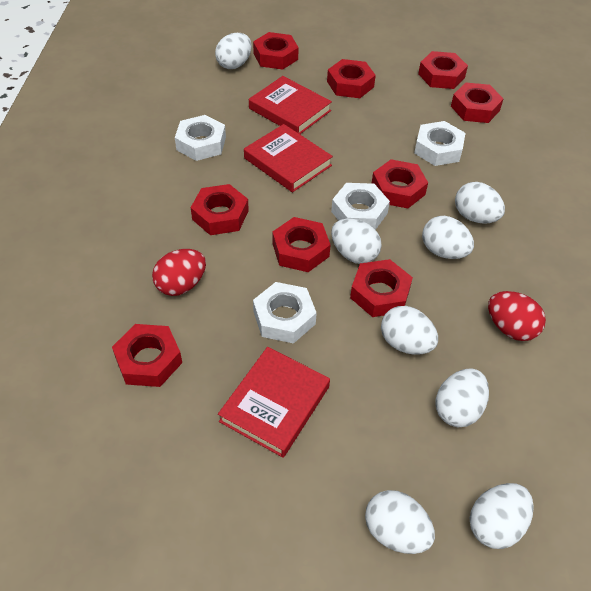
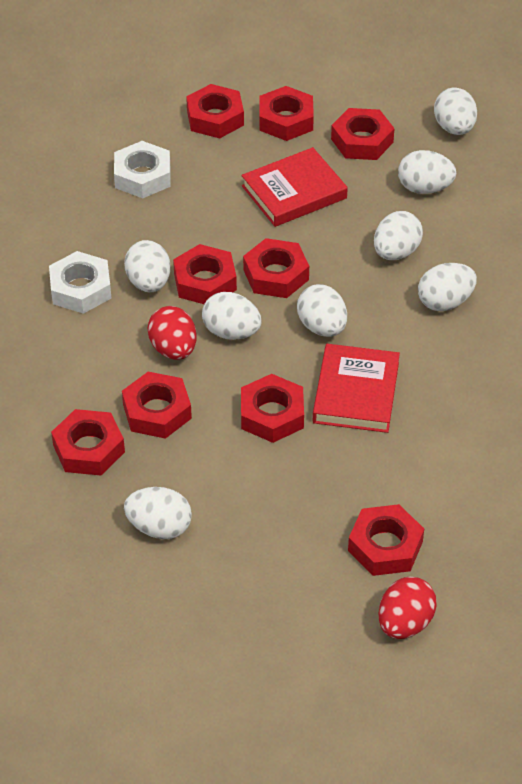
red book: 3 -> 2
white nut: 4 -> 2

